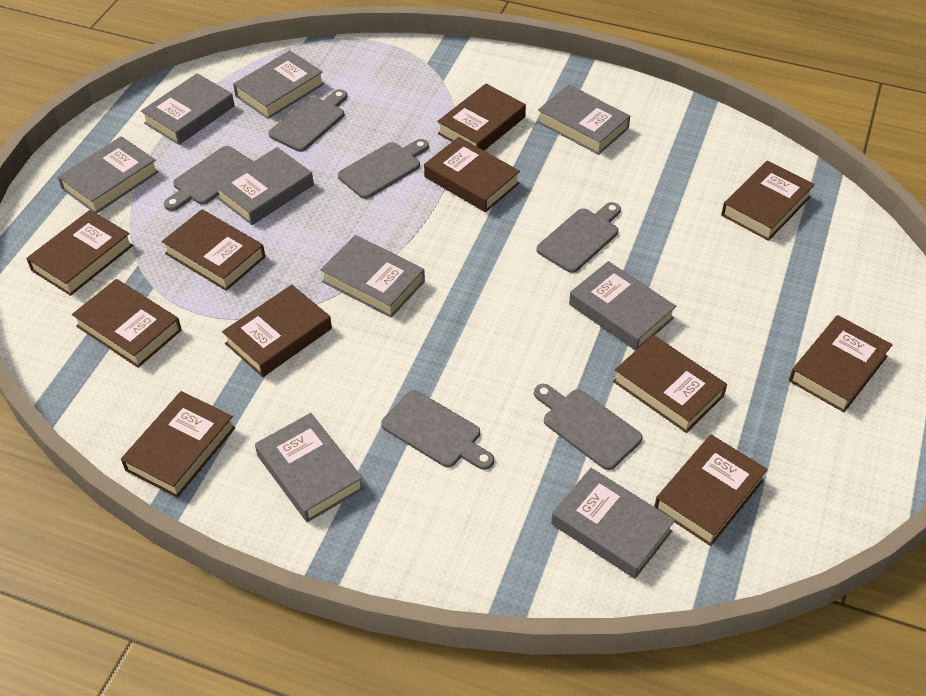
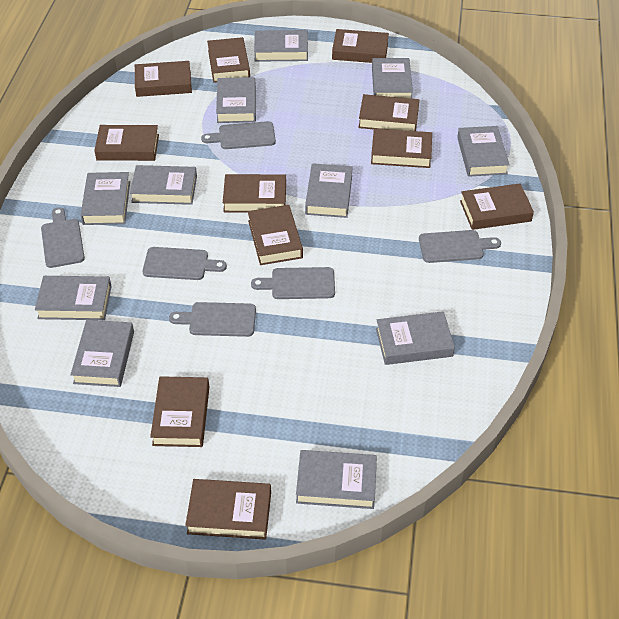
grey book: 9 -> 11

